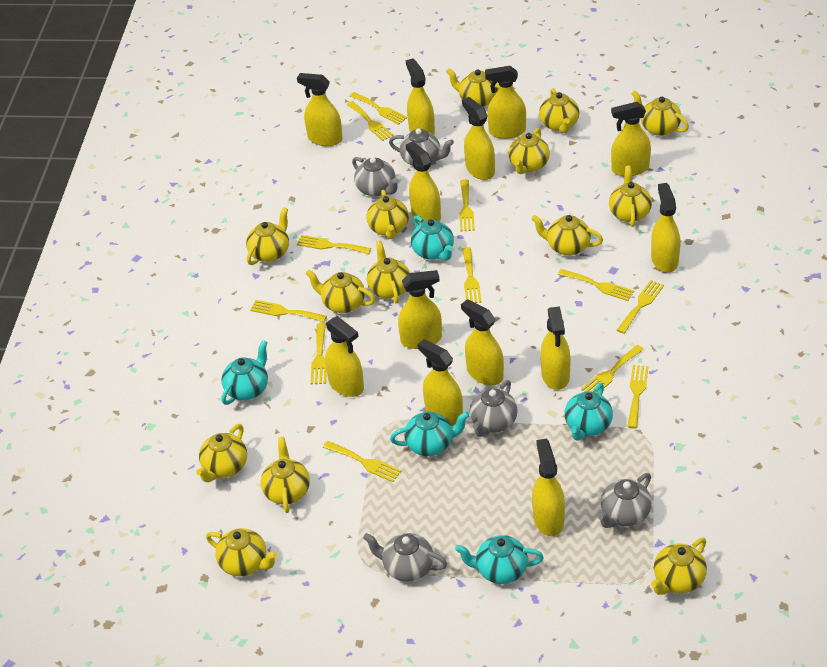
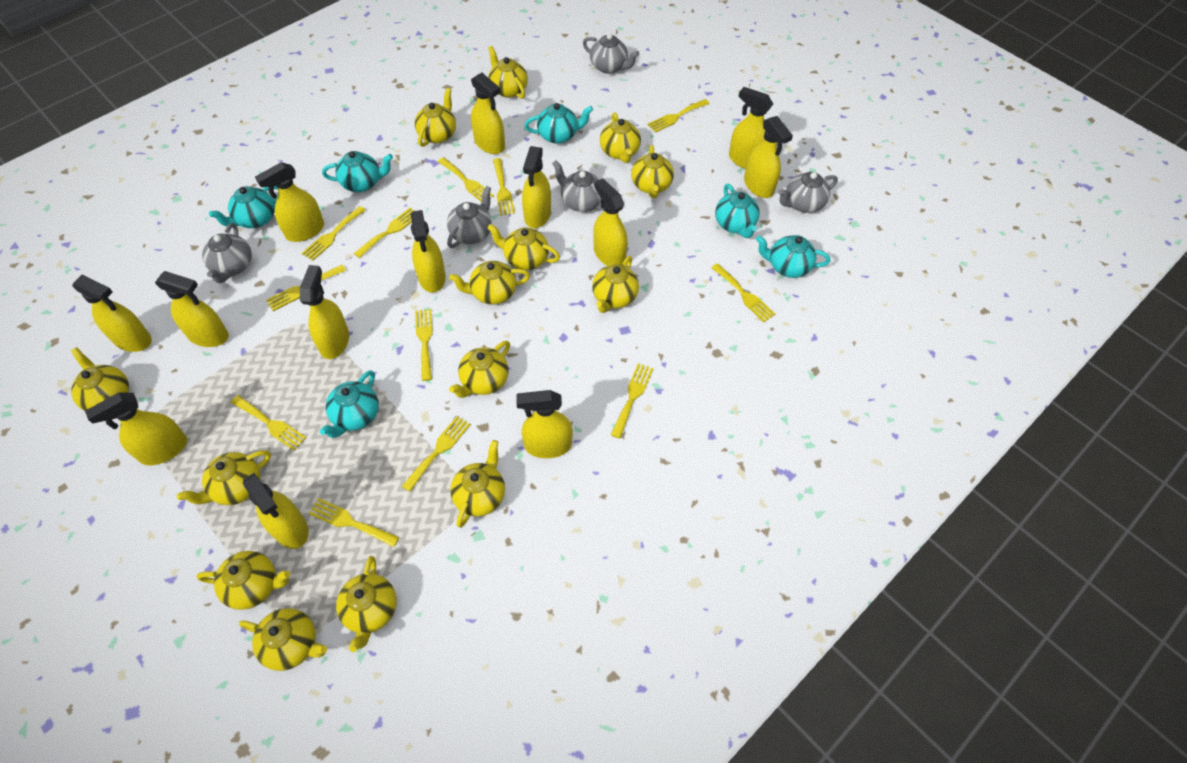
turquoise teapot: 5 -> 6

